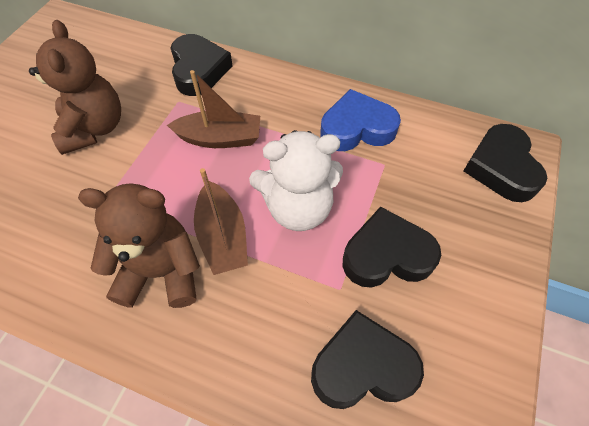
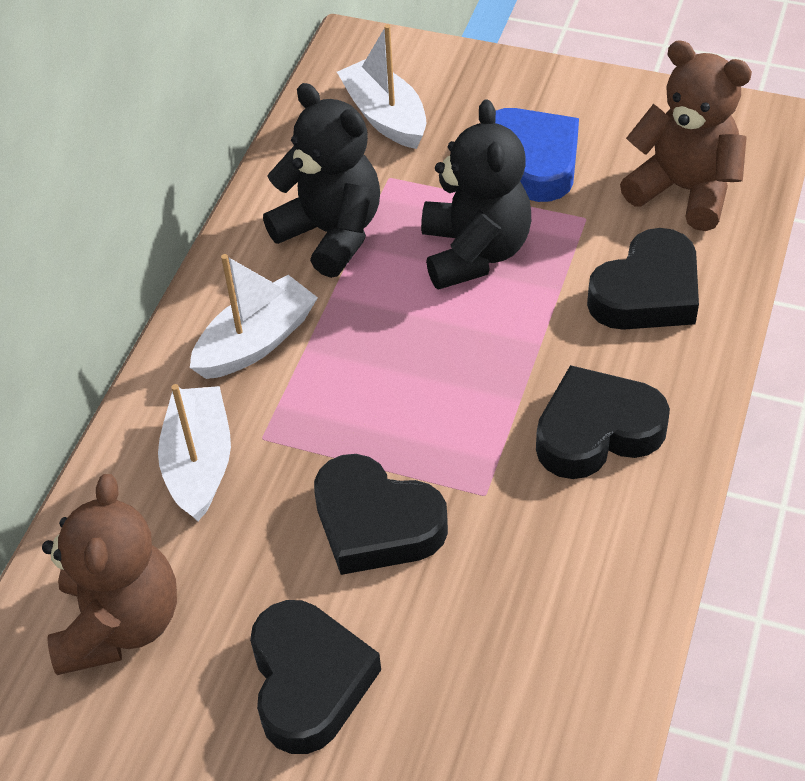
black teddy bear: 0 -> 2
brown boat: 2 -> 0
white boat: 0 -> 3
white teddy bear: 1 -> 0

